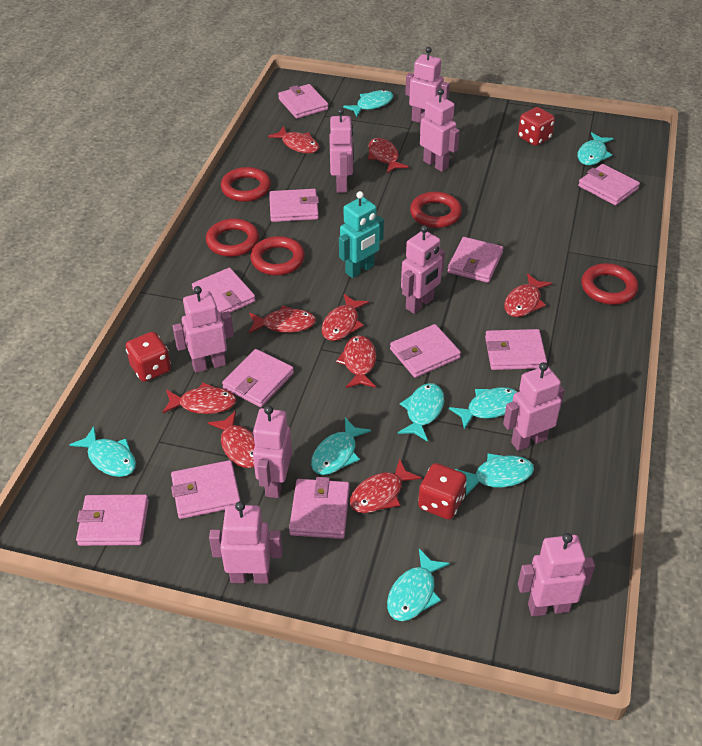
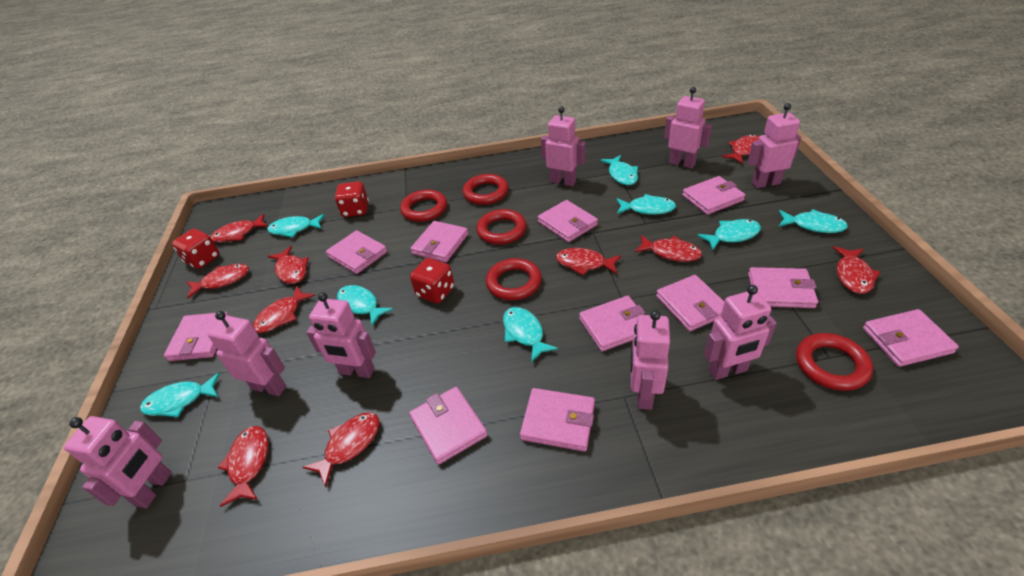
pink robot: 9 -> 8
red fish: 9 -> 10
turquoise robot: 1 -> 0

